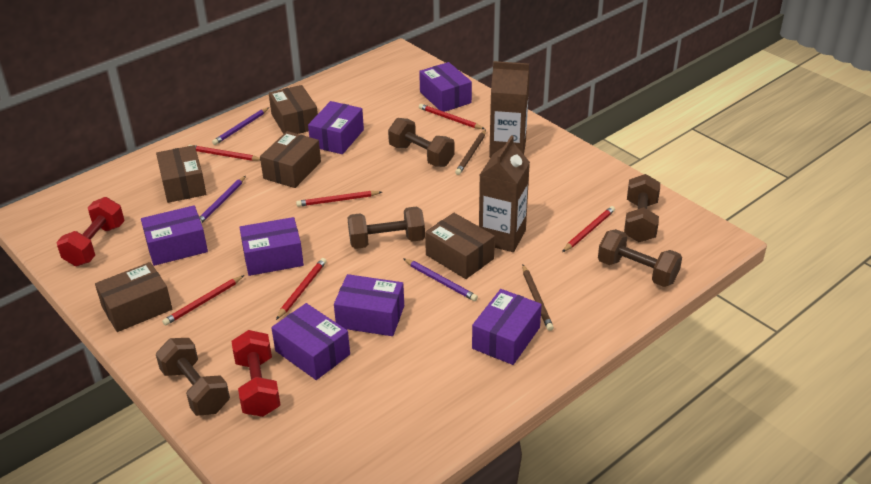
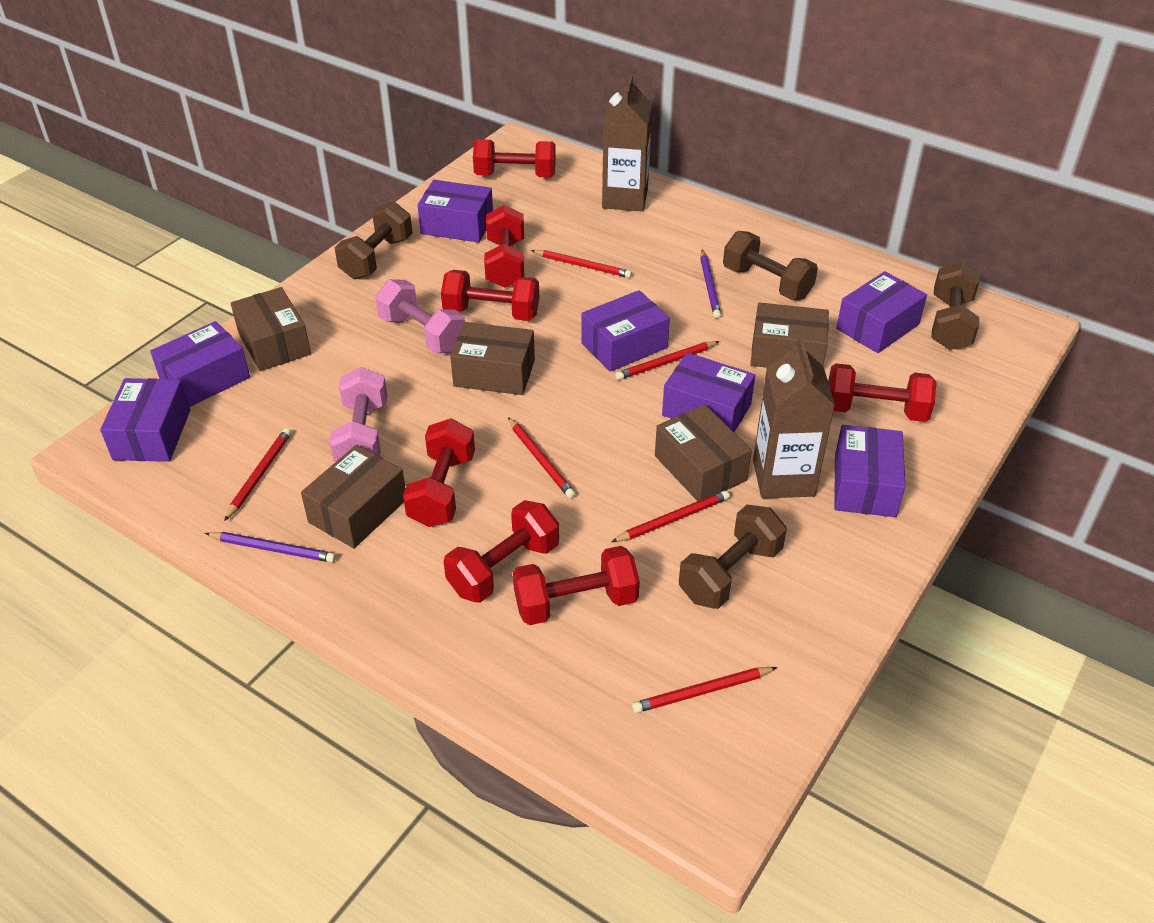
brown dumbbell: 5 -> 4
brown pencil: 2 -> 0
pink dumbbell: 0 -> 2
purple pencil: 3 -> 2
red dumbbell: 2 -> 7

